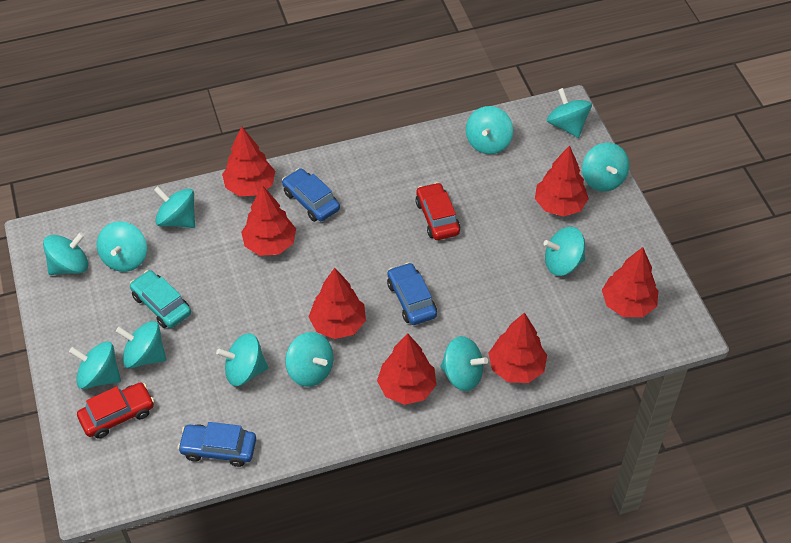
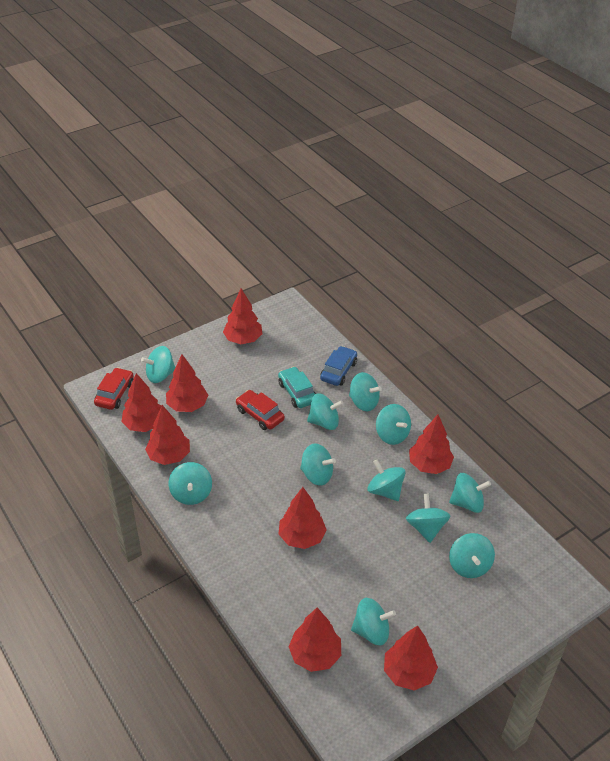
blue car: 3 -> 1
red tree: 7 -> 8
turquoise spinning top: 12 -> 11

